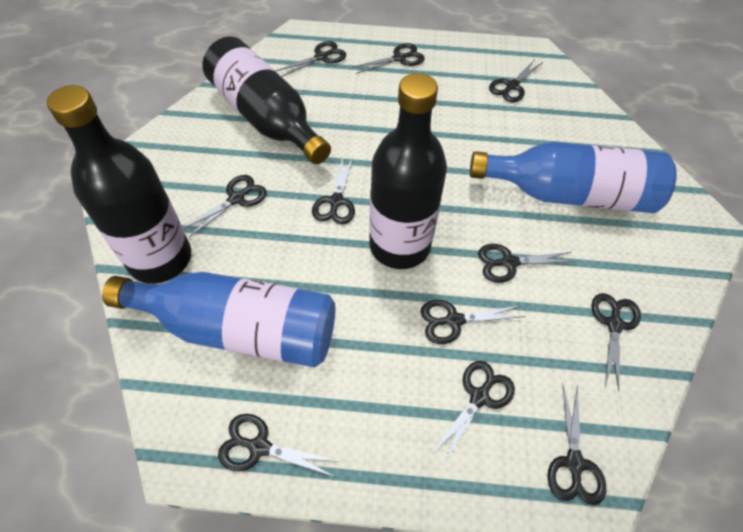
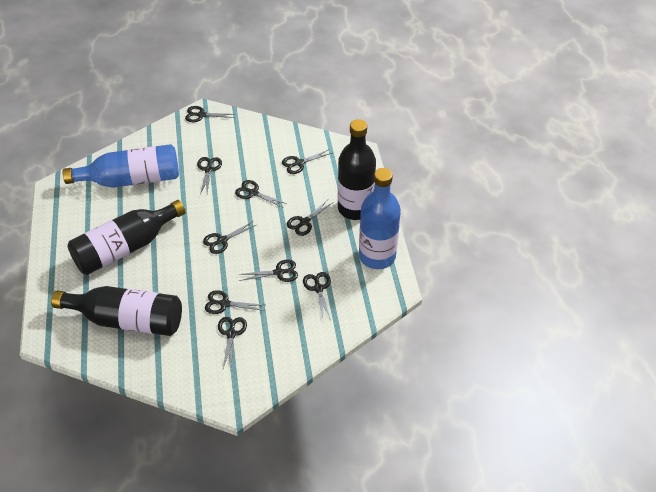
black scissors: 11 -> 10

